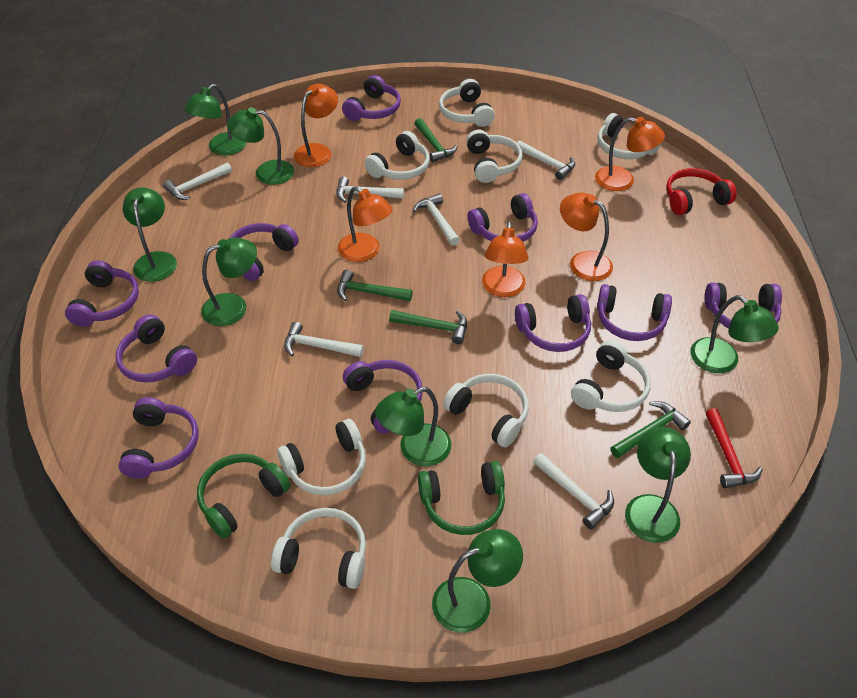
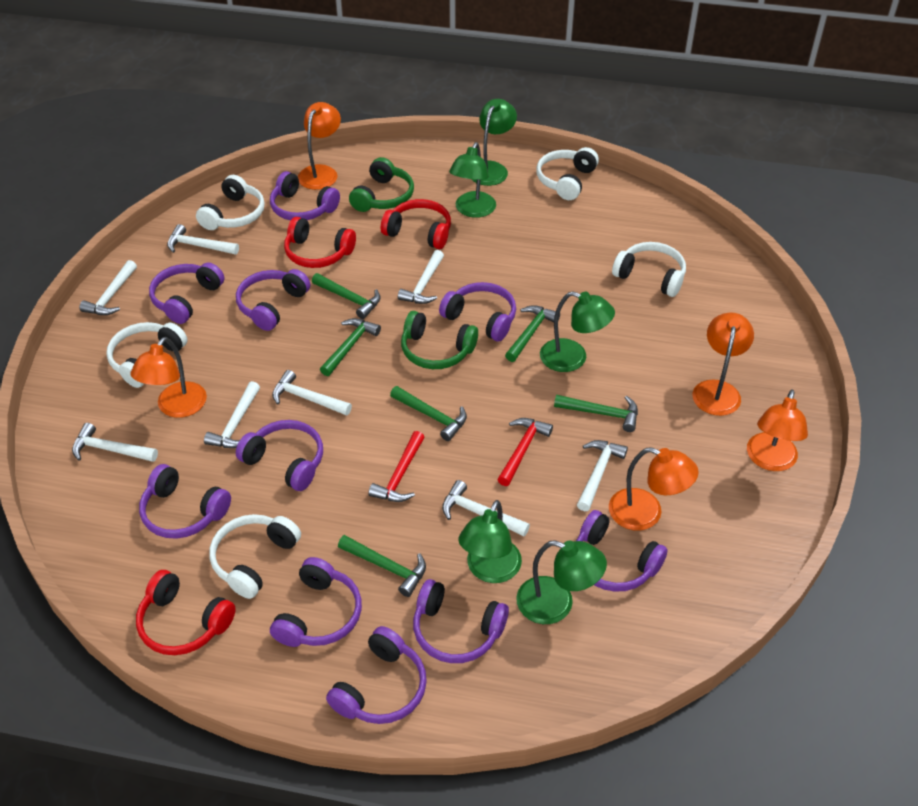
green hammer: 4 -> 6
green lamp: 8 -> 5
red hammer: 1 -> 2
red headphones: 1 -> 3
white hammer: 6 -> 8
white headphones: 8 -> 5

